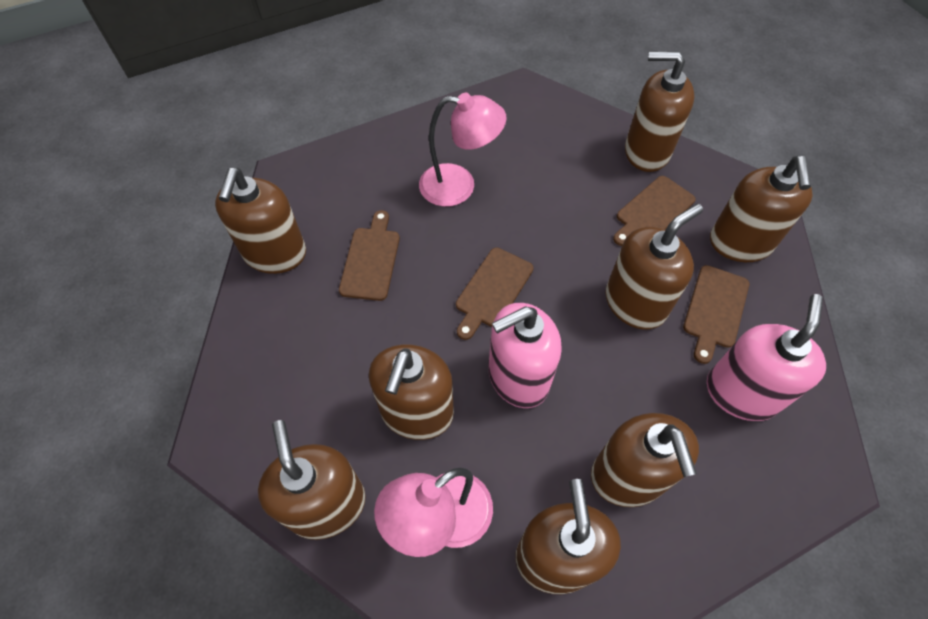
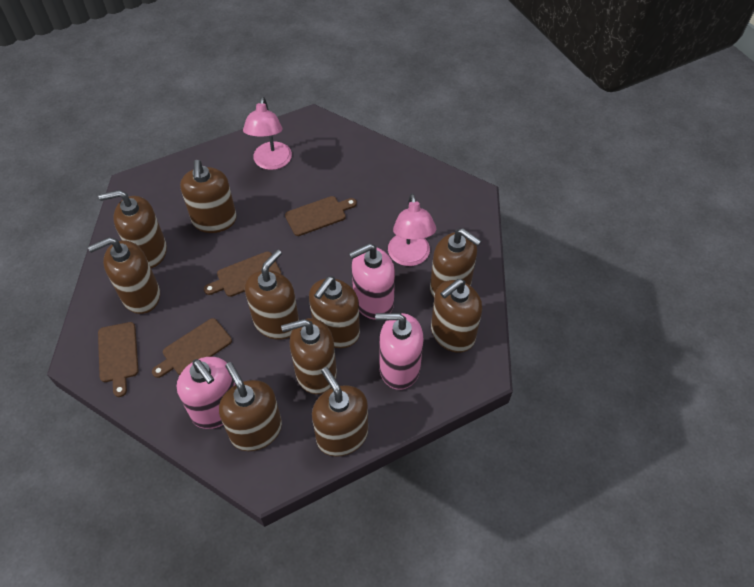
brown soap dispenser: 8 -> 10
pink soap dispenser: 2 -> 3

